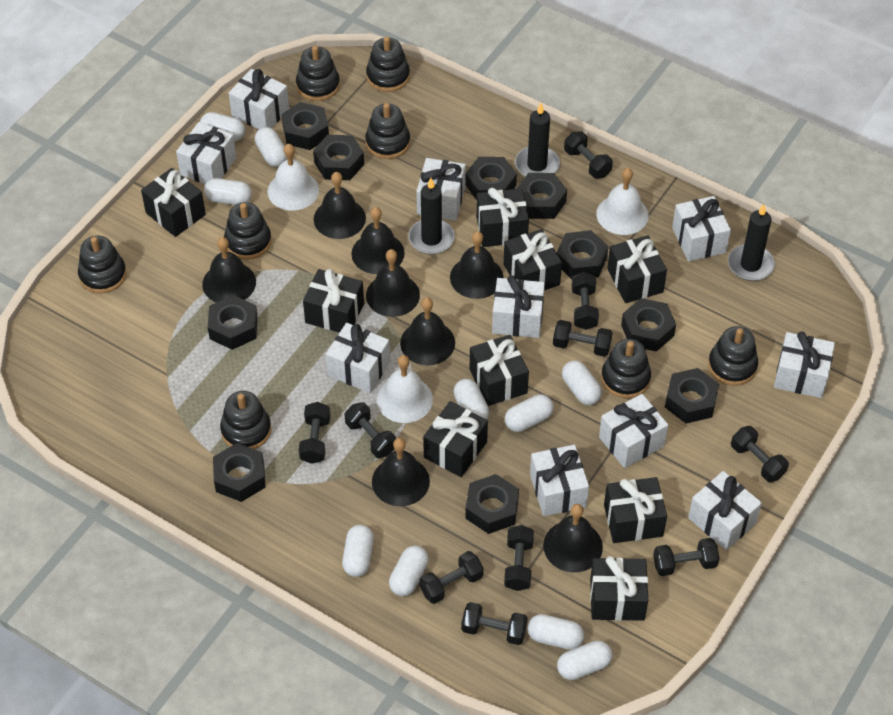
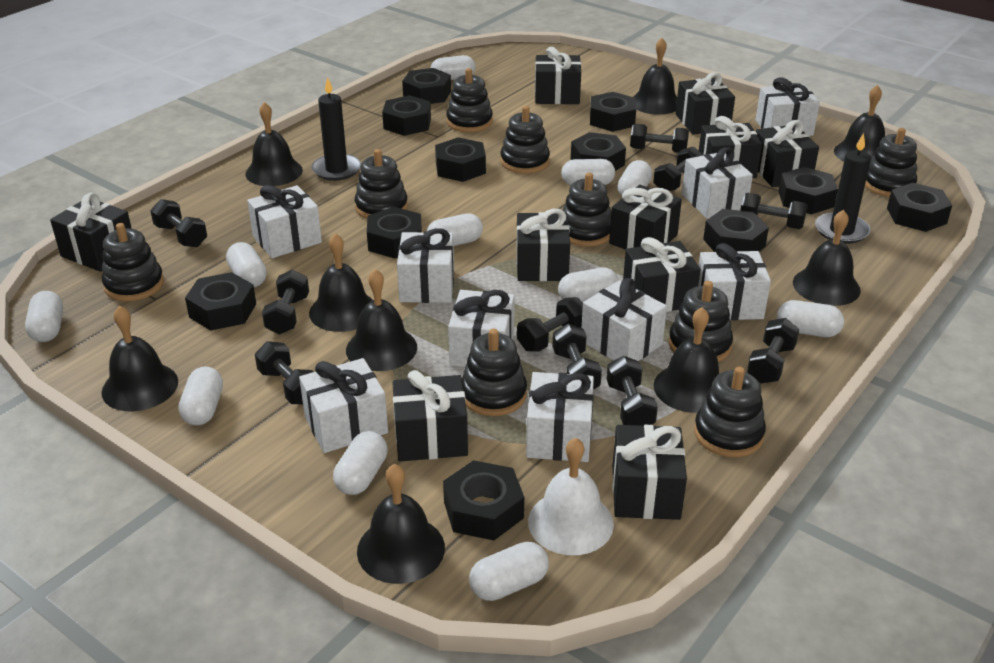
black bell: 8 -> 9
black candle: 3 -> 2
black gift: 9 -> 10
black nut: 10 -> 11
black stacking toy: 8 -> 9
white bell: 3 -> 1
white capsule: 10 -> 11
white gift: 10 -> 9

